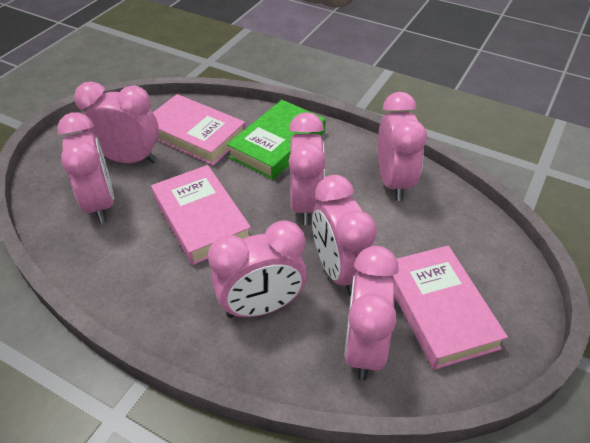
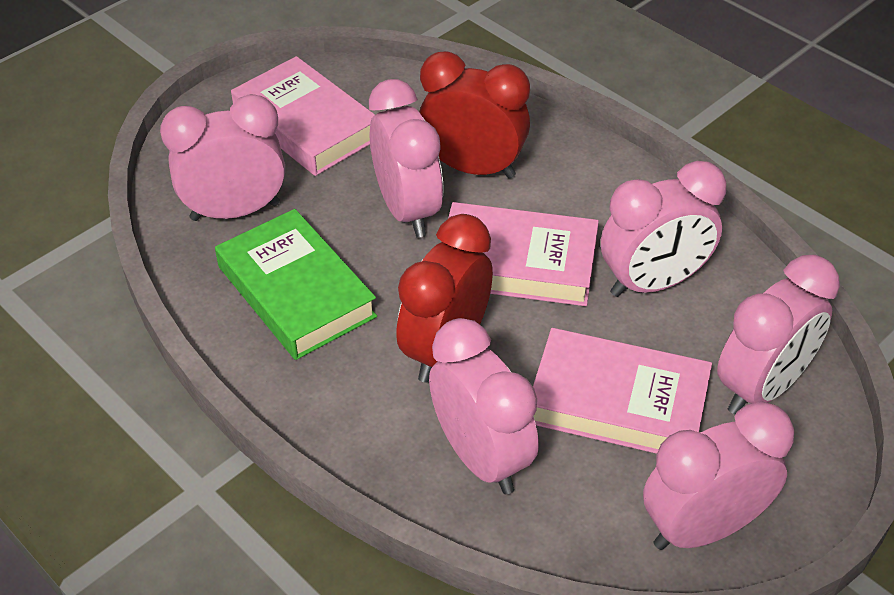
pink clock: 7 -> 6
red clock: 0 -> 2

